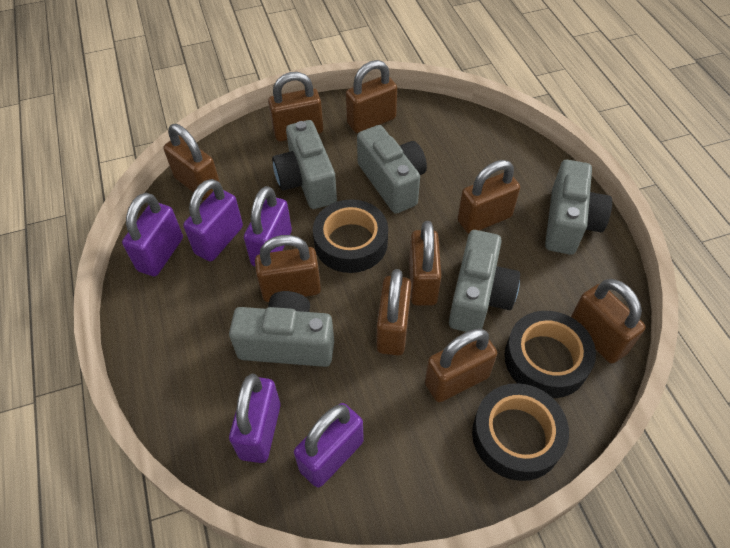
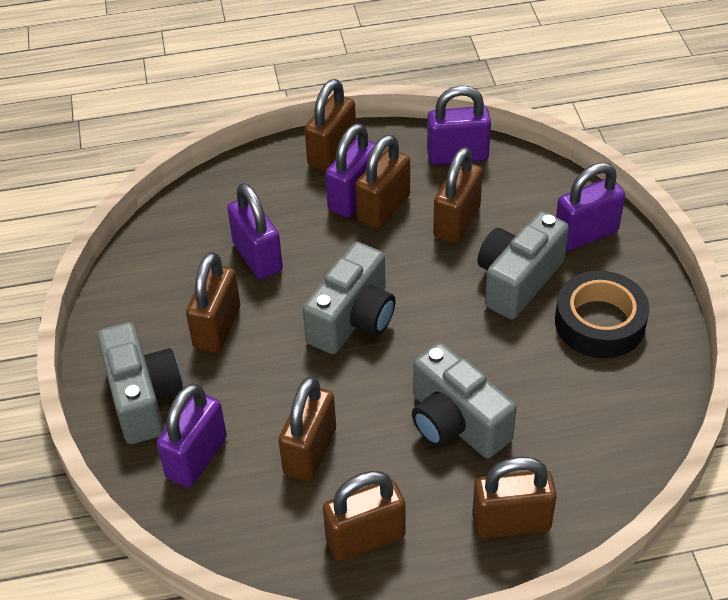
black tape: 3 -> 1
brown padlock: 9 -> 7
grey camera: 5 -> 4

